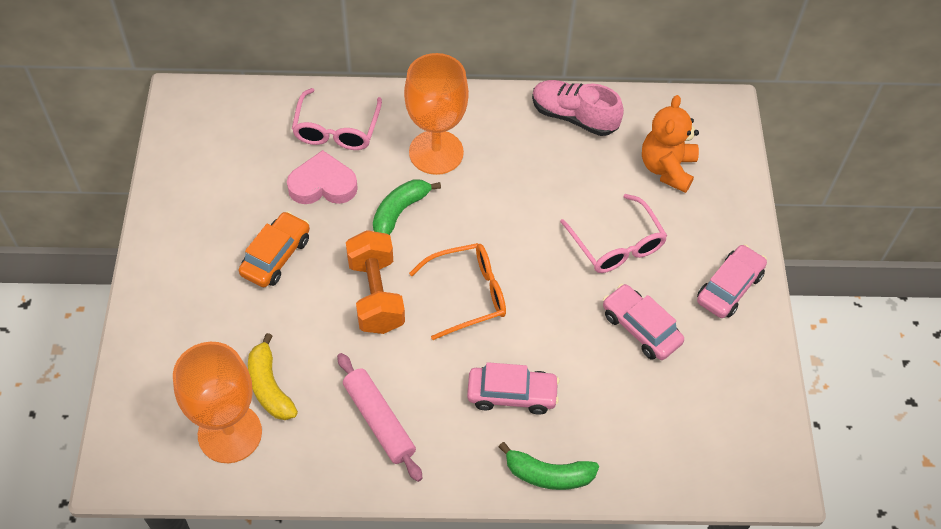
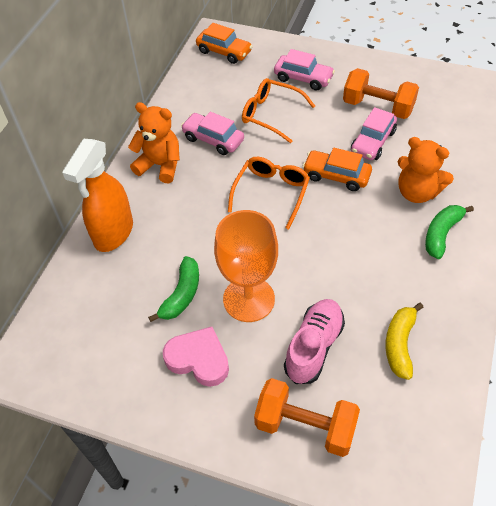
orange car: 1 -> 2
orange dumbbell: 1 -> 2
orange glasses: 1 -> 2
orange goblet: 2 -> 1
orange spray bottle: 0 -> 1
orange teddy bear: 1 -> 2
pink glasses: 2 -> 0
pink rolling pin: 1 -> 0

